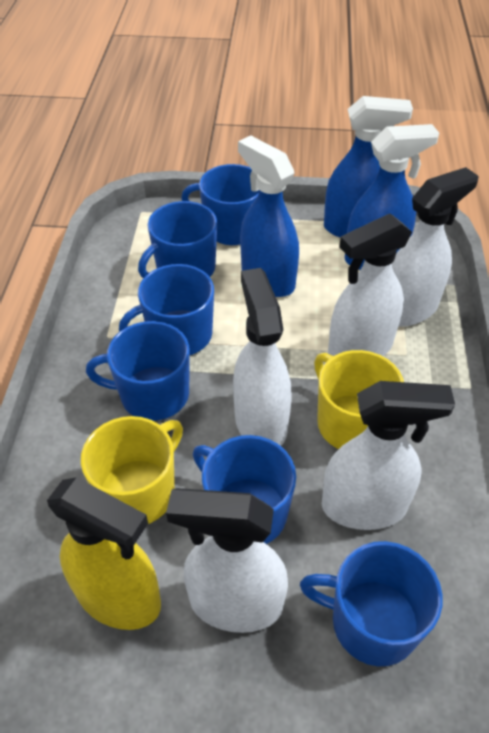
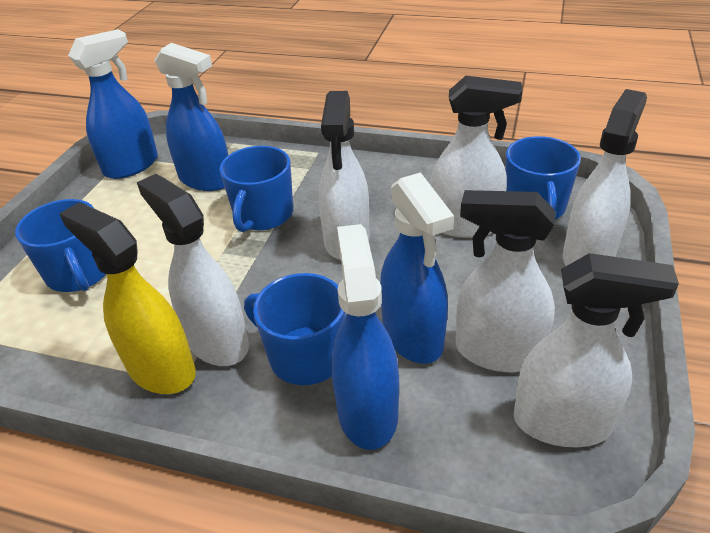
blue mug: 6 -> 4
blue spray bottle: 3 -> 4
white spray bottle: 5 -> 6
yellow mug: 2 -> 0

